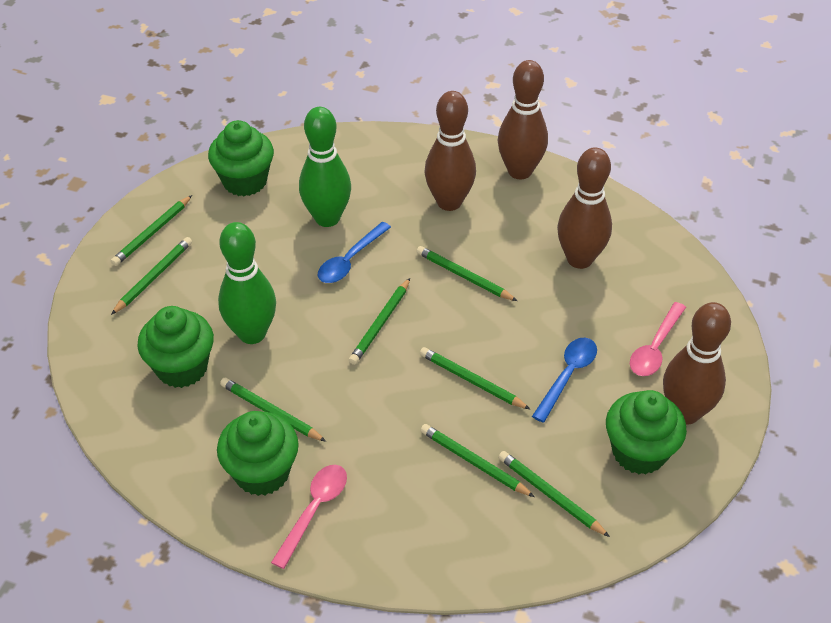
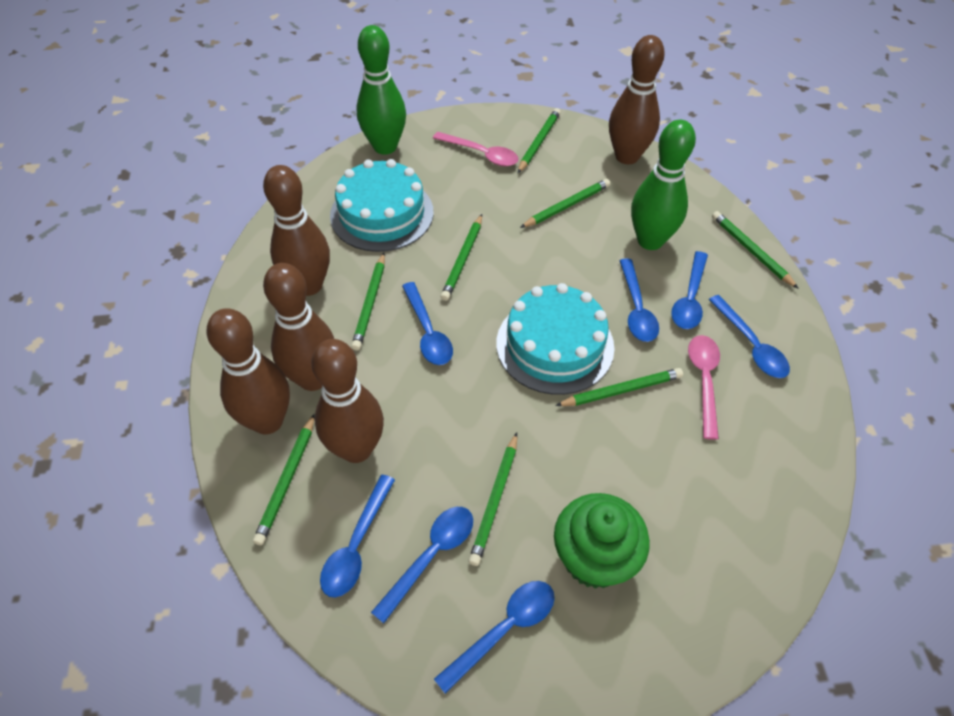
blue spoon: 2 -> 7
brown bowling pin: 4 -> 5
green cupcake: 4 -> 1
turquoise cake: 0 -> 2

